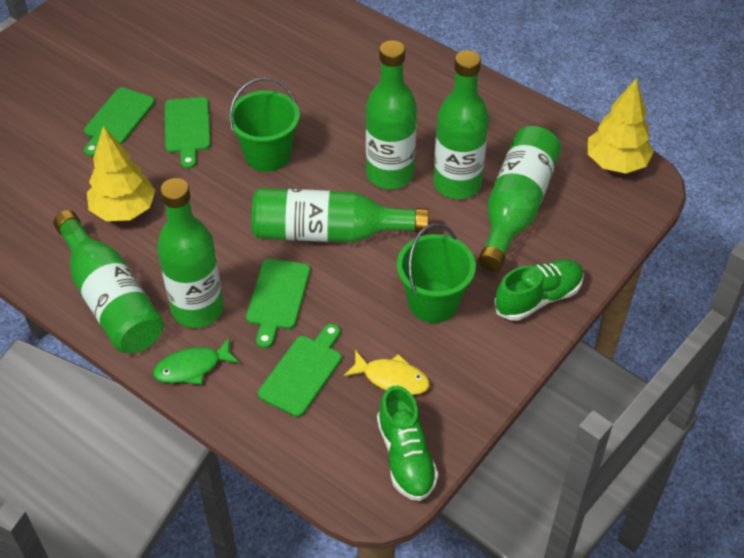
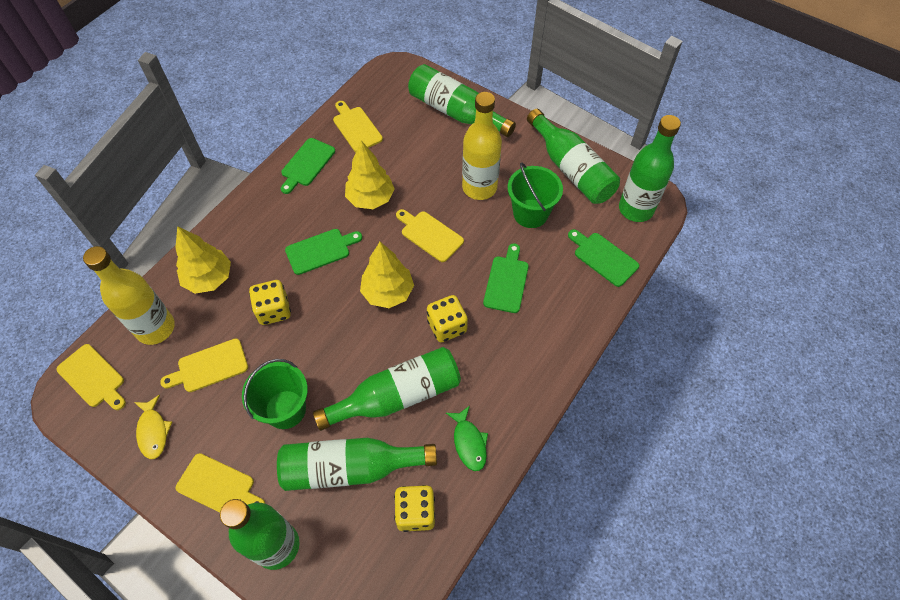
green shoe: 2 -> 0
yellow bottle: 0 -> 2
yellow cutting board: 0 -> 5
yellow dice: 0 -> 3
yellow tree: 2 -> 3

